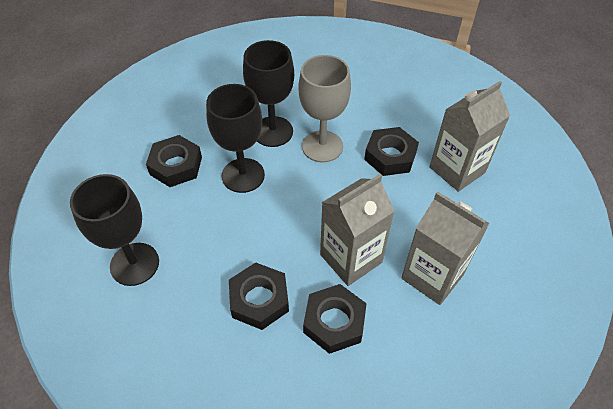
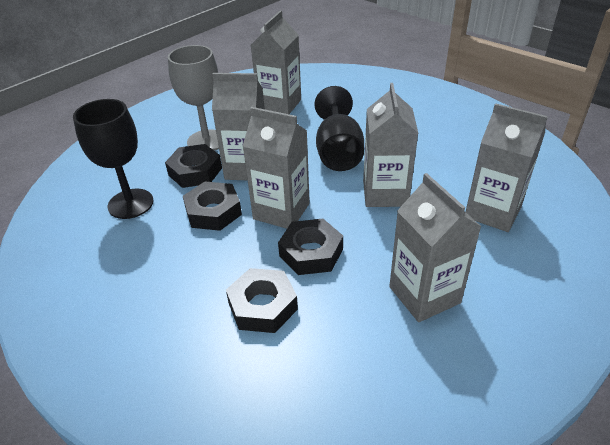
black goblet: 3 -> 2
grey carton: 3 -> 6

